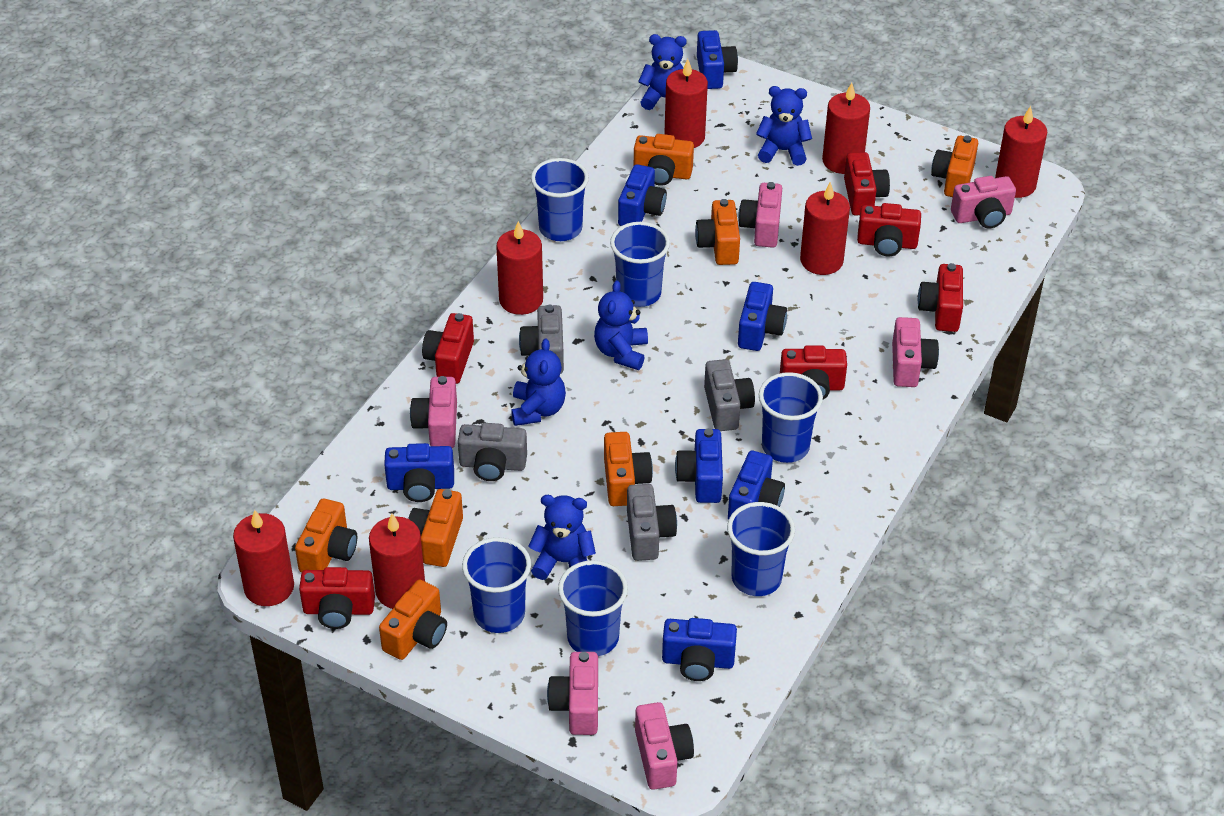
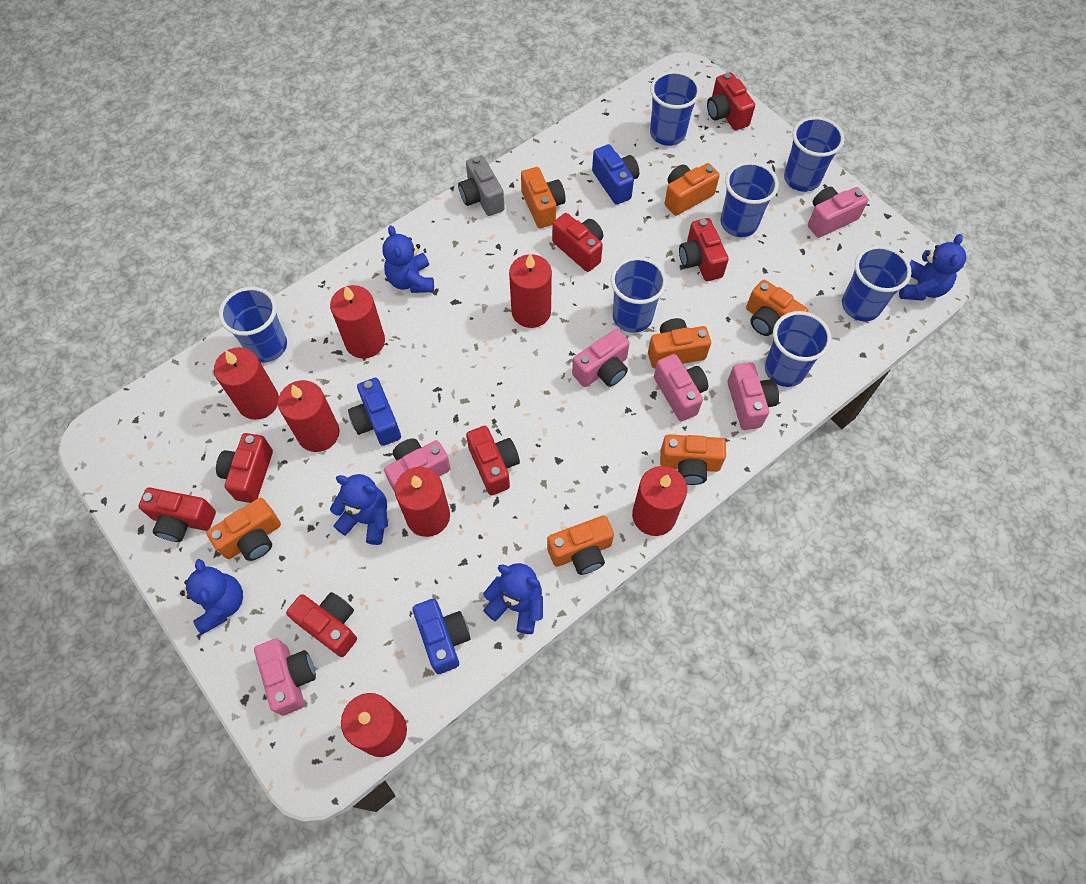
blue camera: 7 -> 3
blue cup: 6 -> 7
grey camera: 4 -> 1
red camera: 6 -> 7

